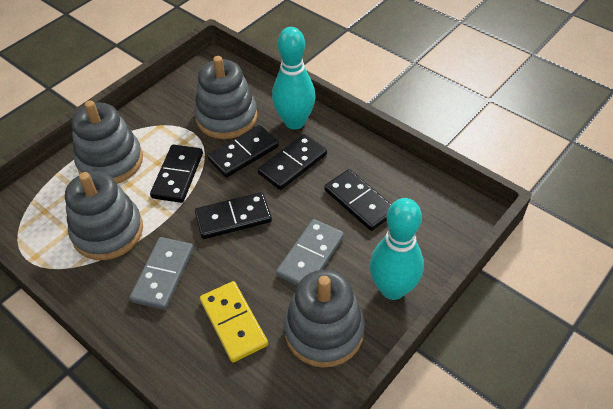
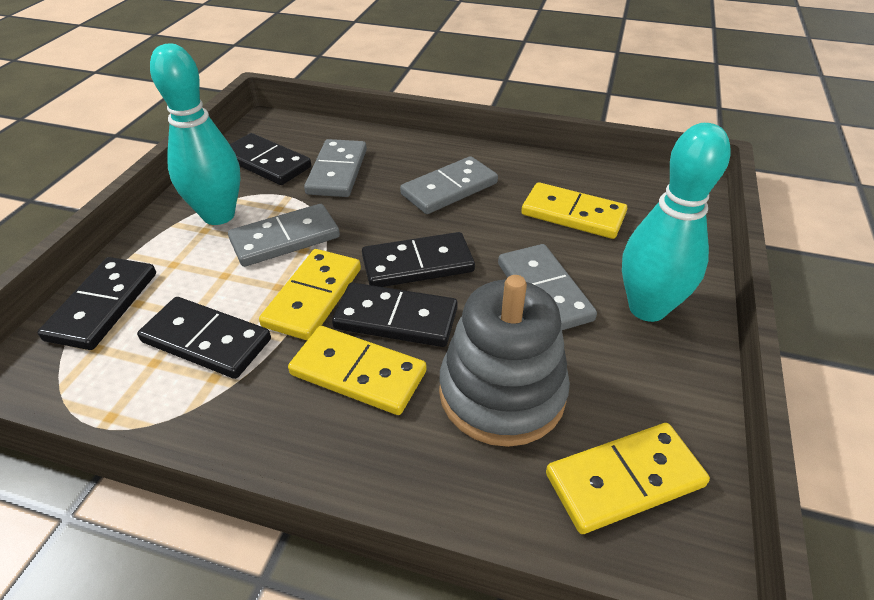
grey domino: 2 -> 4
grey stacking toy: 4 -> 1
yellow domino: 1 -> 4

